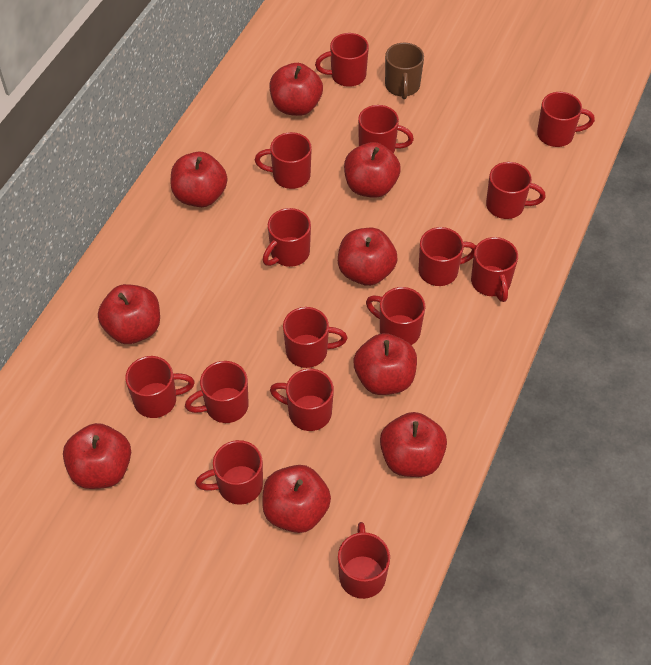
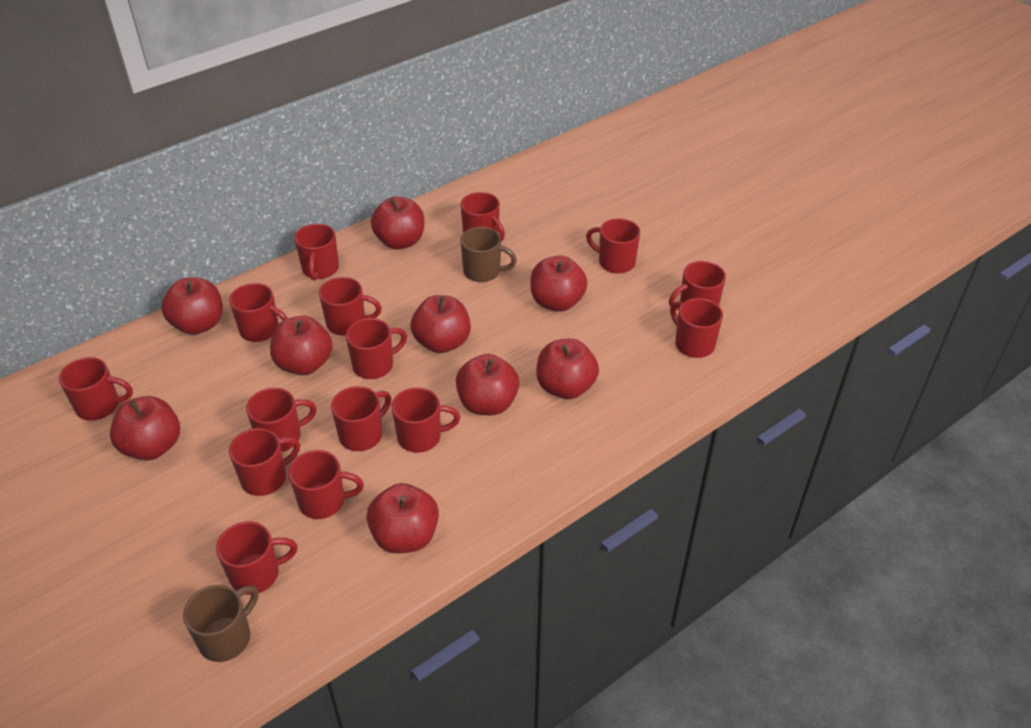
brown mug: 1 -> 2

